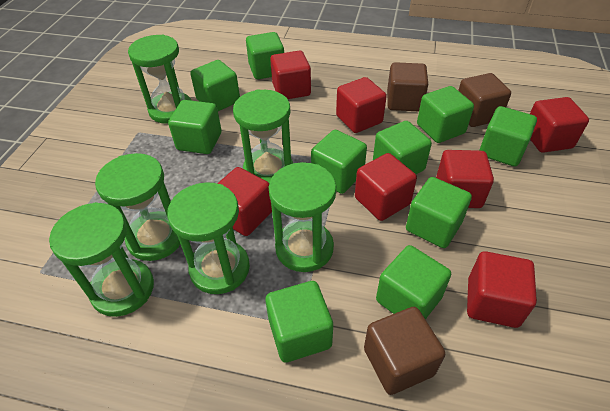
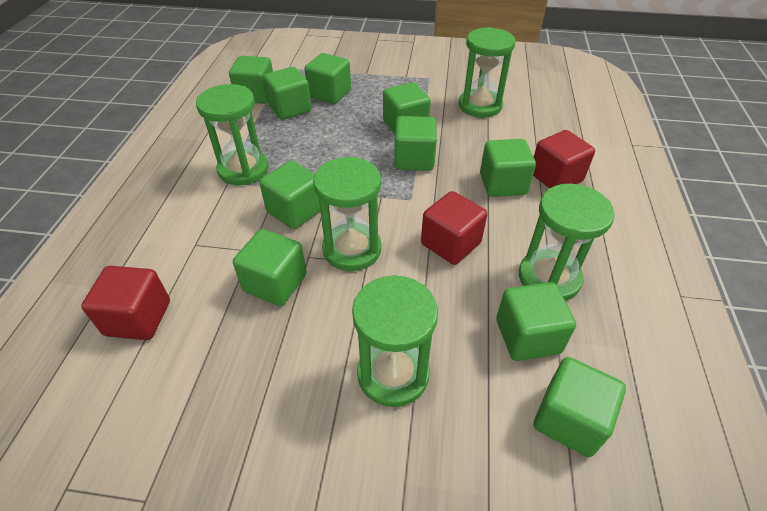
brown cube: 3 -> 0
green hourglass: 6 -> 5
red cube: 7 -> 3

